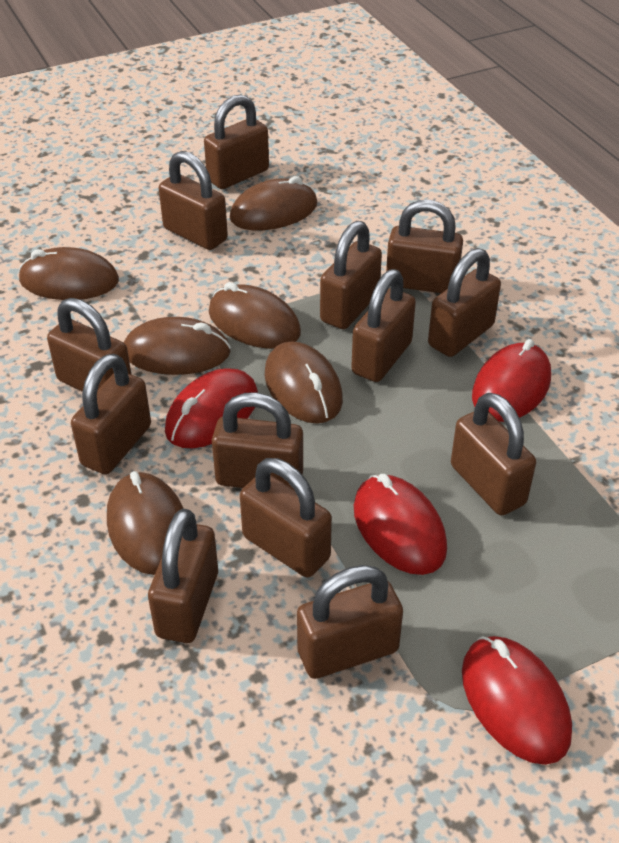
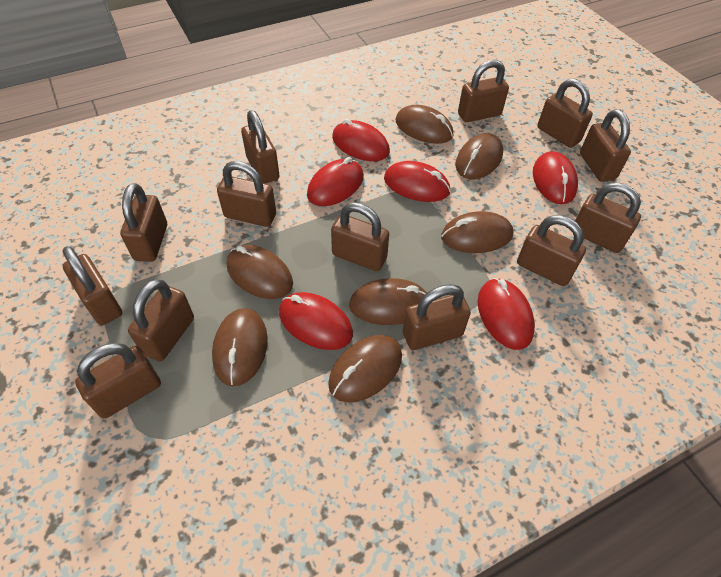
brown mouse: 6 -> 7
red mouse: 4 -> 6

